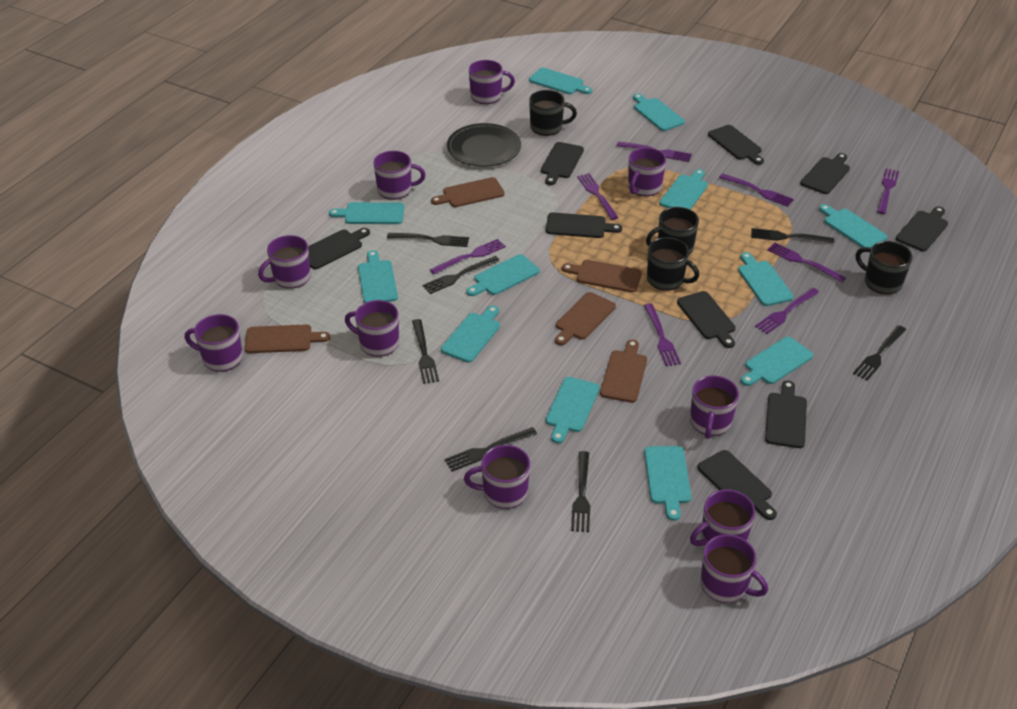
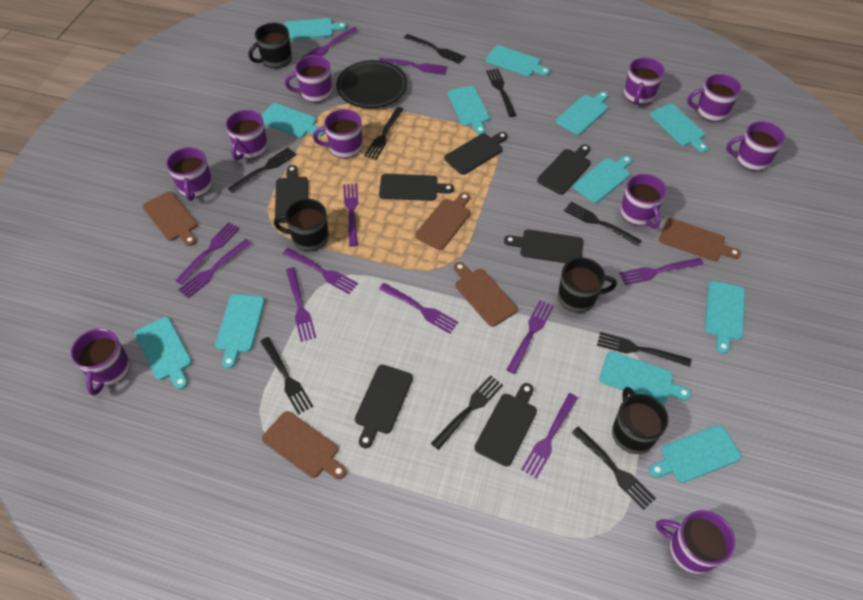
black cutting board: 9 -> 7
black fork: 7 -> 9
purple fork: 8 -> 11

